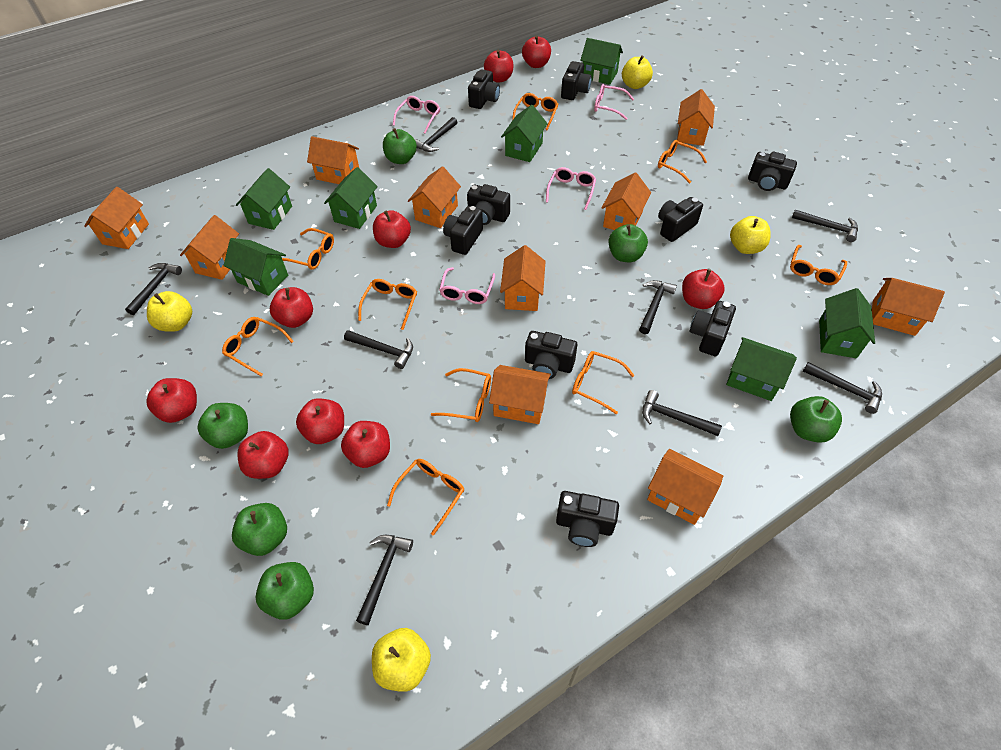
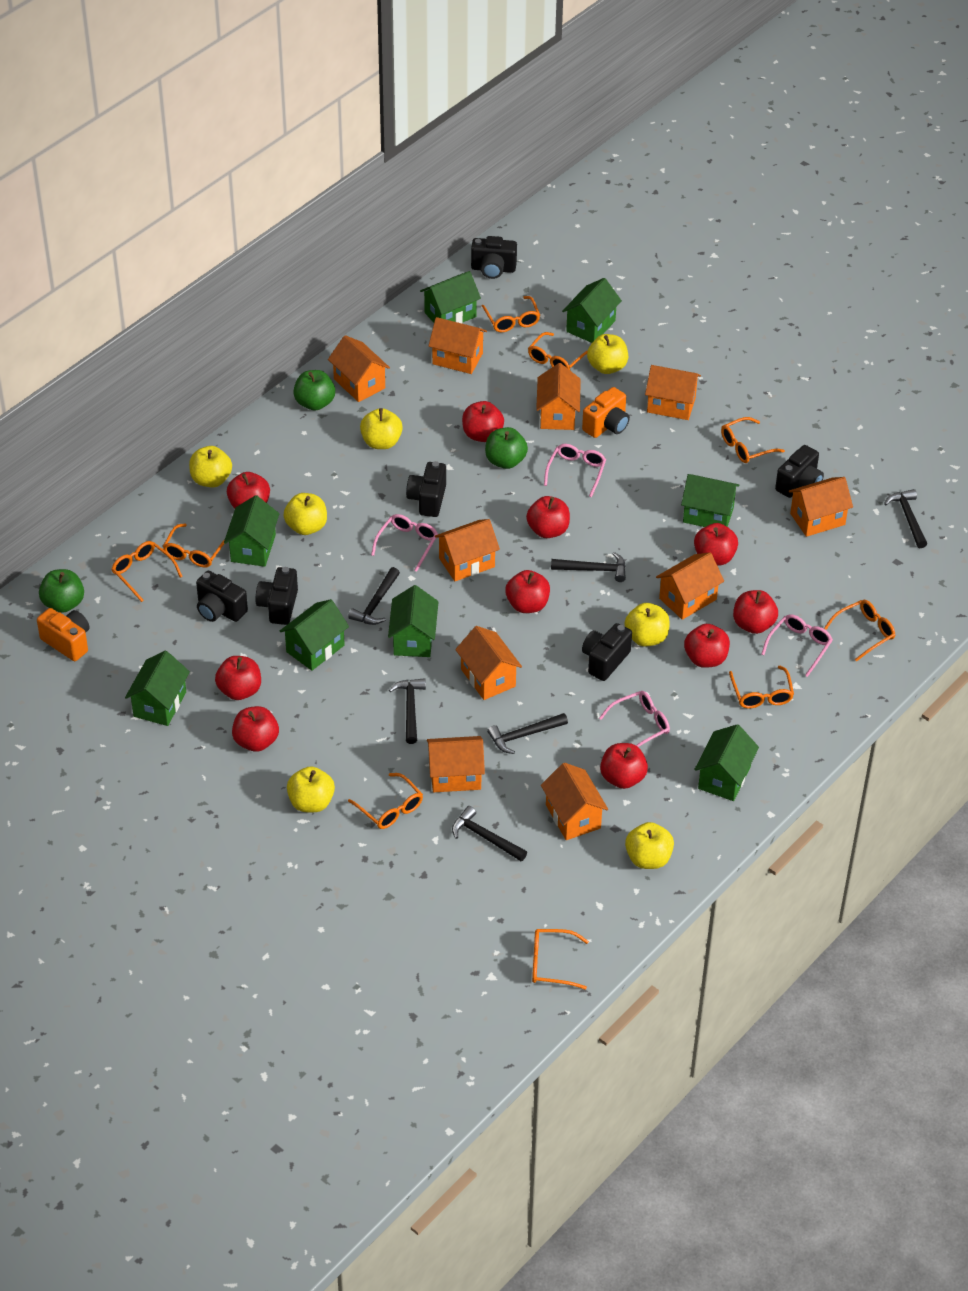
black camera: 9 -> 6
black hammer: 8 -> 6
green apple: 6 -> 3
green house: 7 -> 8
orange camera: 0 -> 2
red apple: 9 -> 10
yellow apple: 4 -> 7

